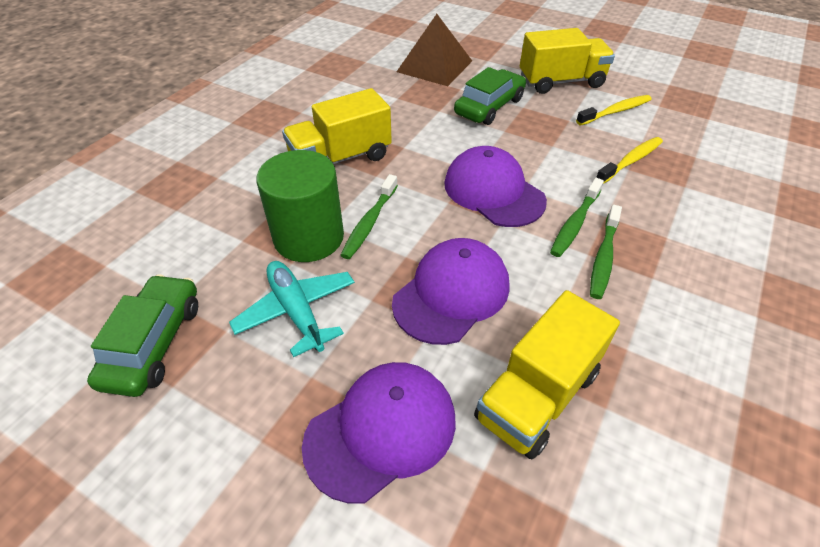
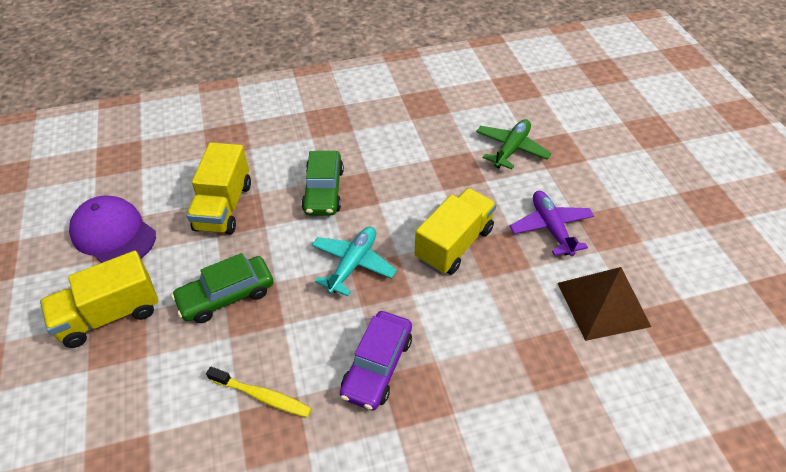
green cylinder: 1 -> 0
green plane: 0 -> 1
green toothbrush: 3 -> 0
purple cap: 3 -> 1
purple car: 0 -> 1
purple plane: 0 -> 1
yellow toothbrush: 2 -> 1

